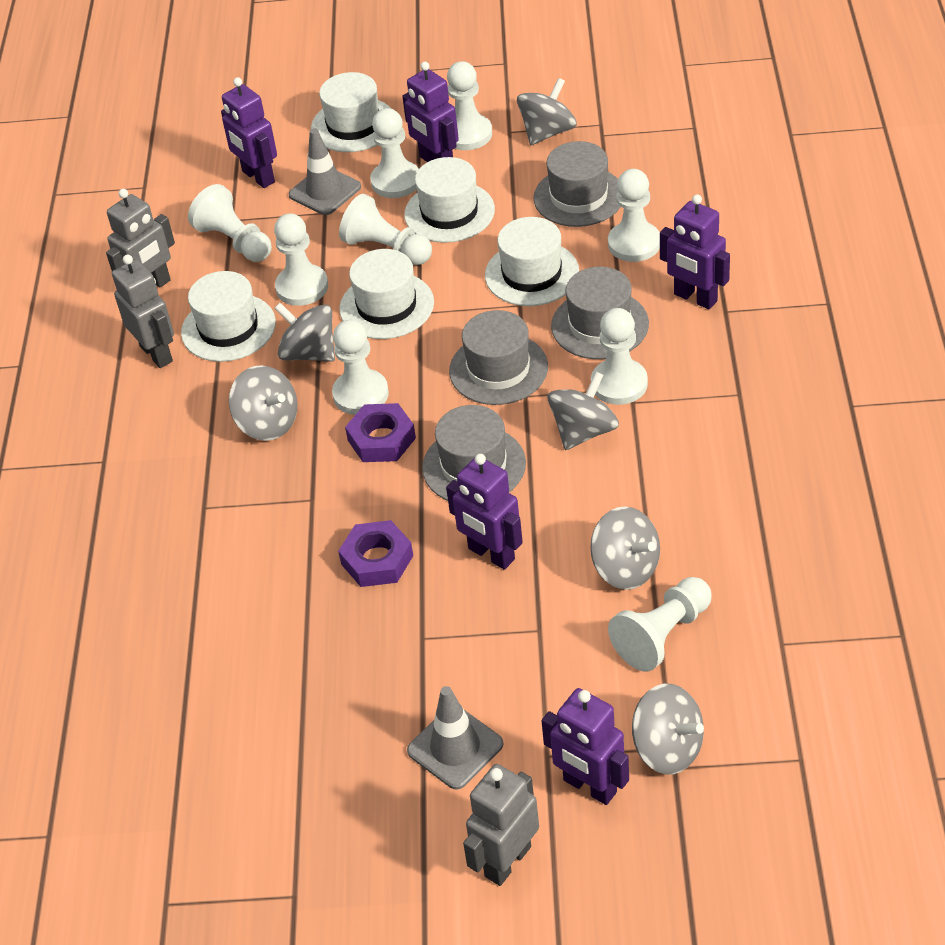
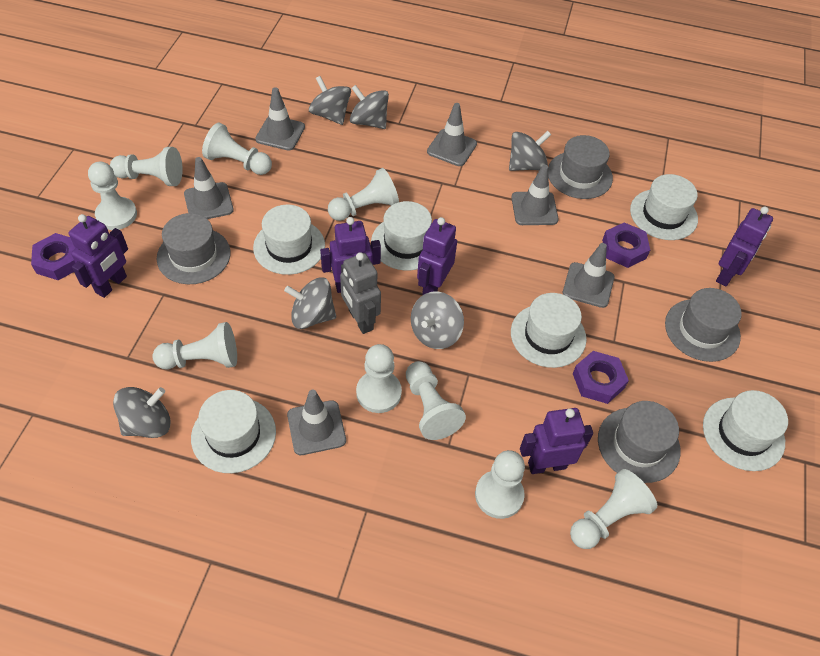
grey robot: 3 -> 1
grey traffic cone: 2 -> 6
purple nut: 2 -> 3
white hat: 5 -> 6

